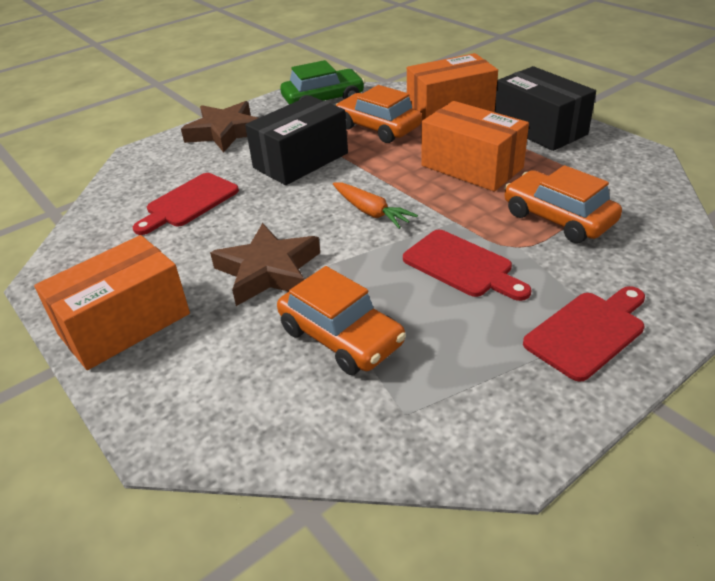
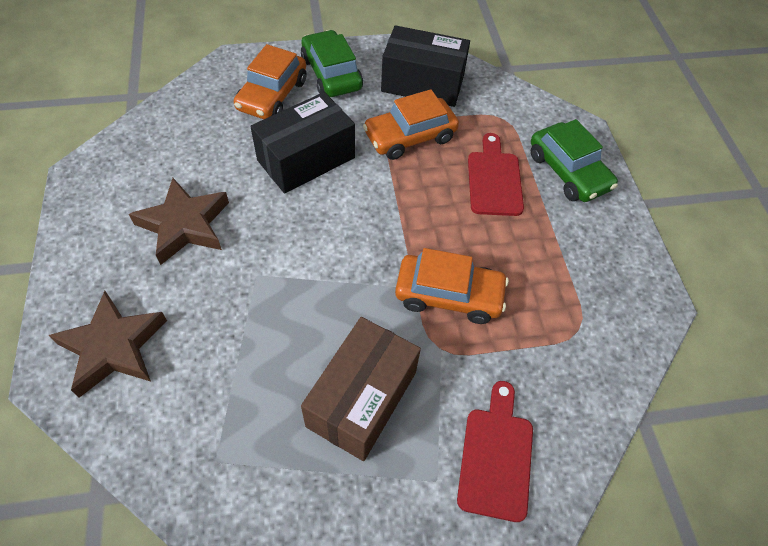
brown box: 0 -> 1
green car: 1 -> 2
orange box: 3 -> 0
orange carrot: 1 -> 0
red cutting board: 3 -> 2

